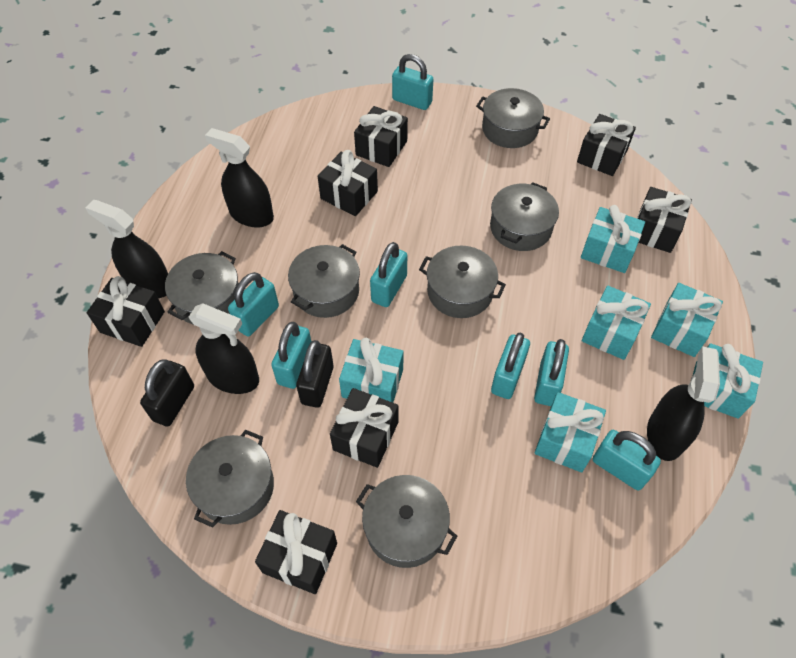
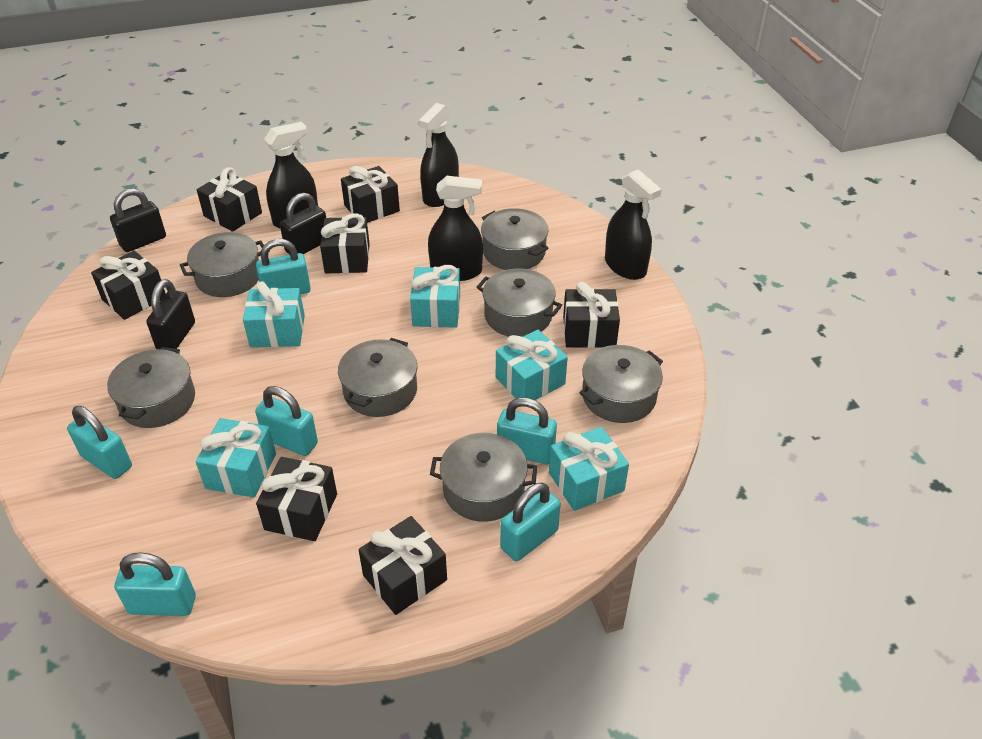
black padlock: 2 -> 3
turquoise gift: 6 -> 5
turquoise padlock: 7 -> 6

